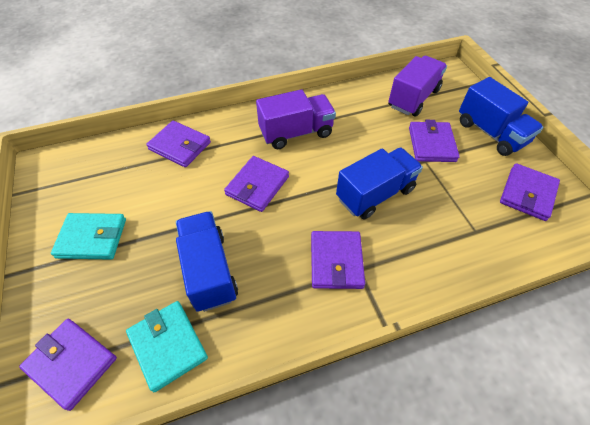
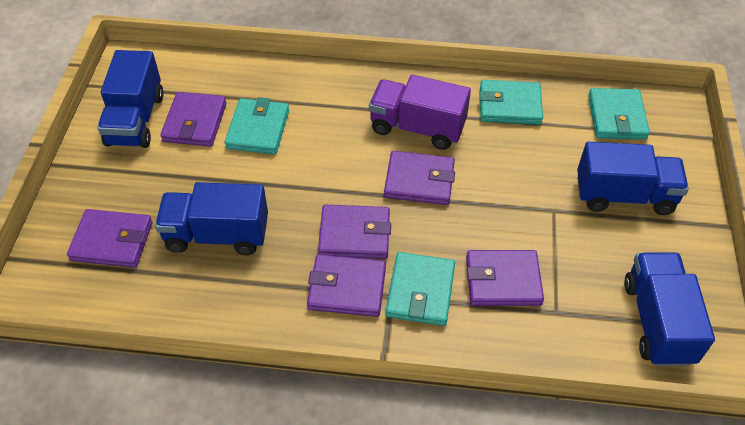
blue truck: 3 -> 4
purple truck: 2 -> 1
turquoise wallet: 2 -> 4

